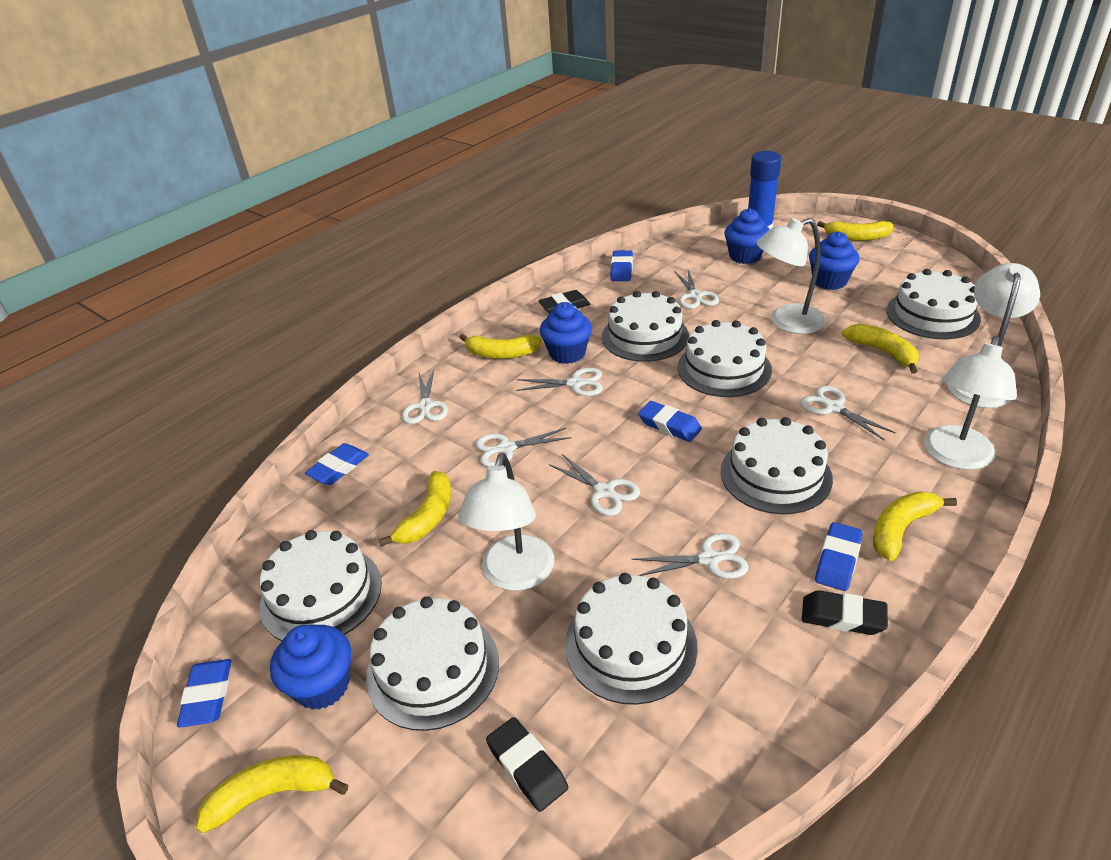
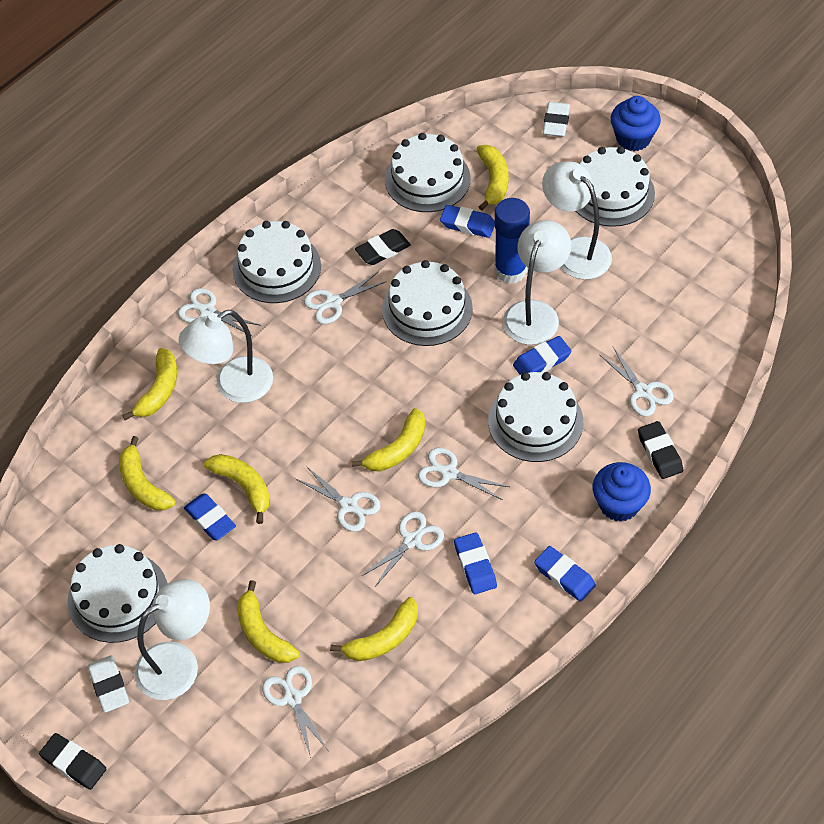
blue cupcake: 4 -> 2
white cake: 7 -> 6
white eraser: 0 -> 2
yellow banana: 6 -> 7

